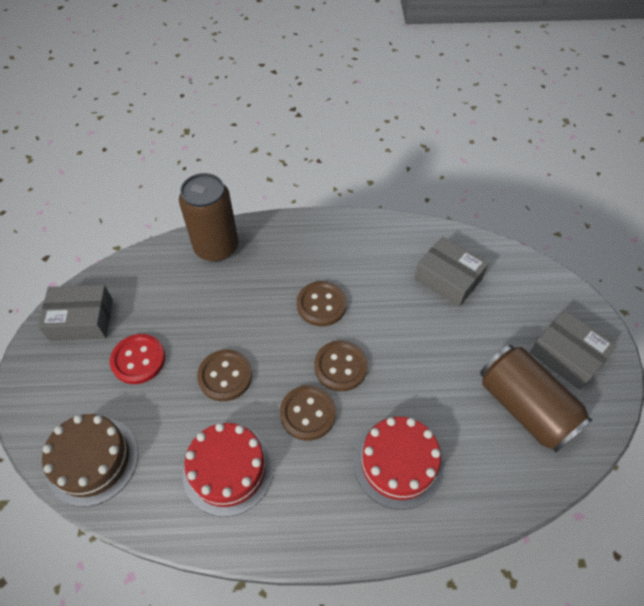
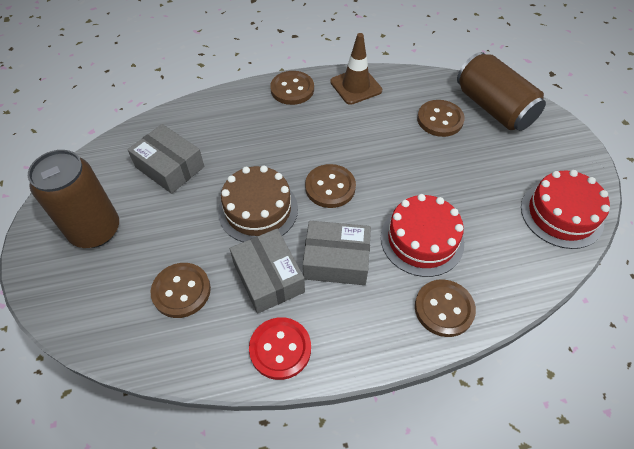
brown button: 4 -> 5
brown traffic cone: 0 -> 1

